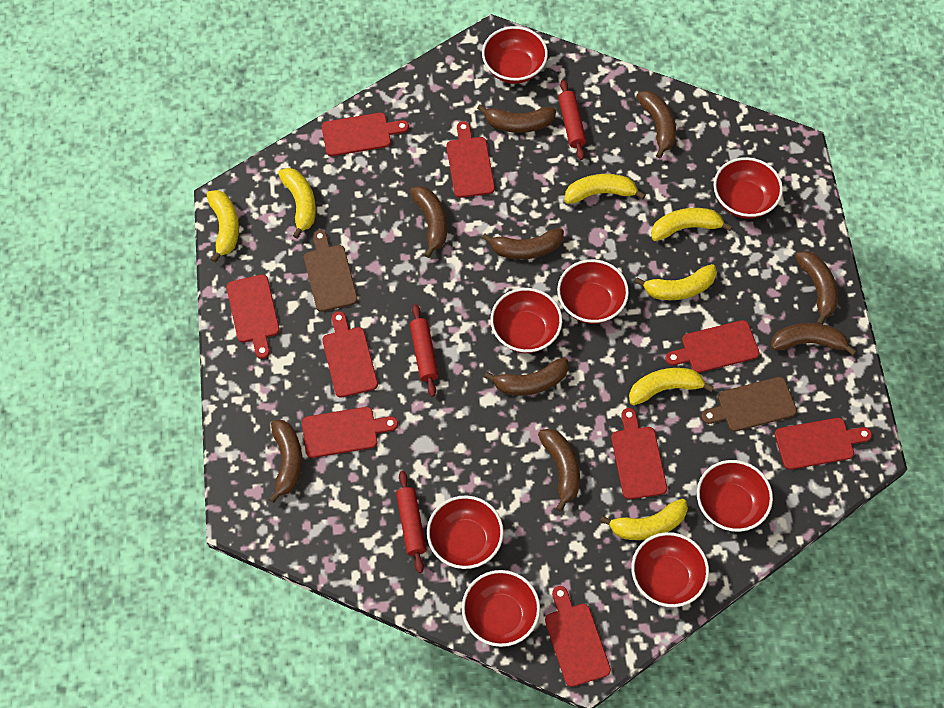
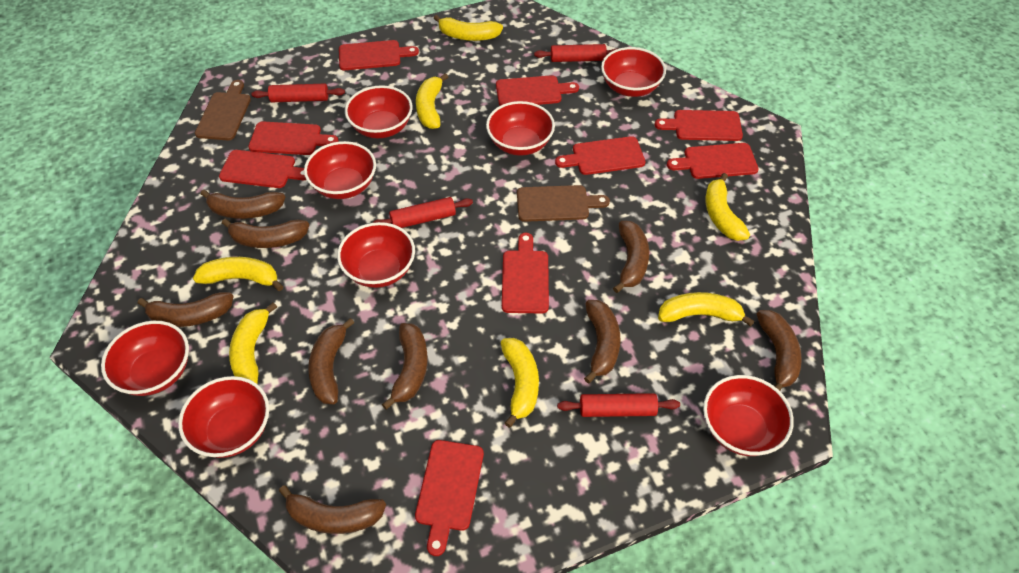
red rolling pin: 3 -> 4

